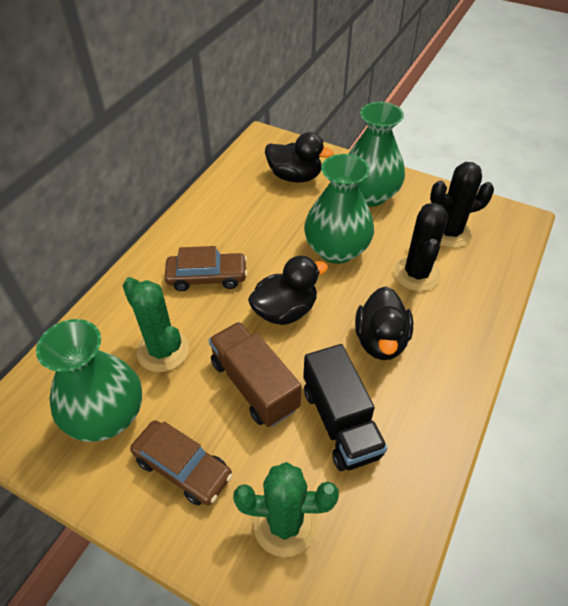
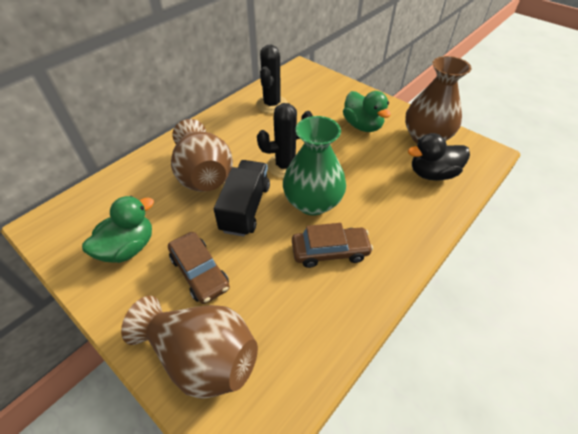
black duck: 3 -> 1
brown truck: 1 -> 0
brown vase: 0 -> 3
green cactus: 2 -> 0
green duck: 0 -> 2
green vase: 3 -> 1

